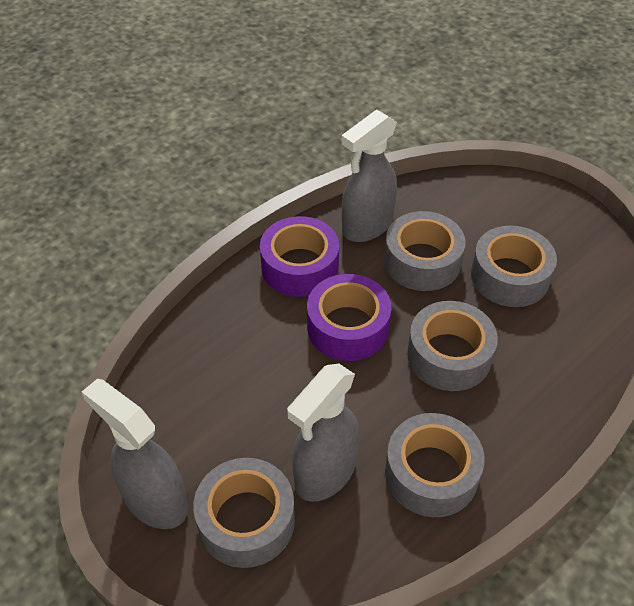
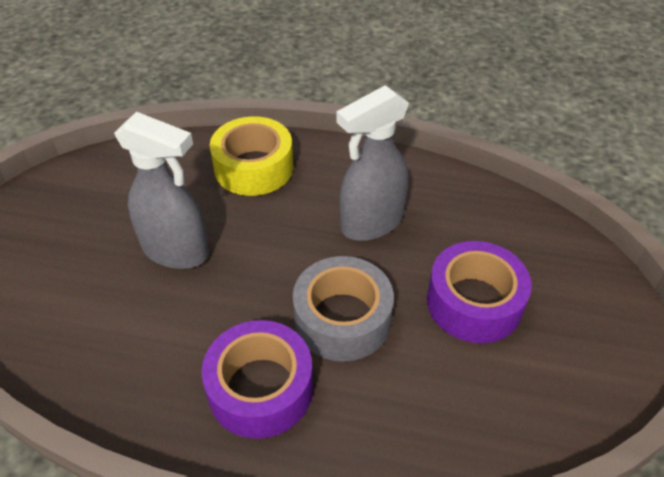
grey spray bottle: 3 -> 2
grey tape: 5 -> 1
yellow tape: 0 -> 1

